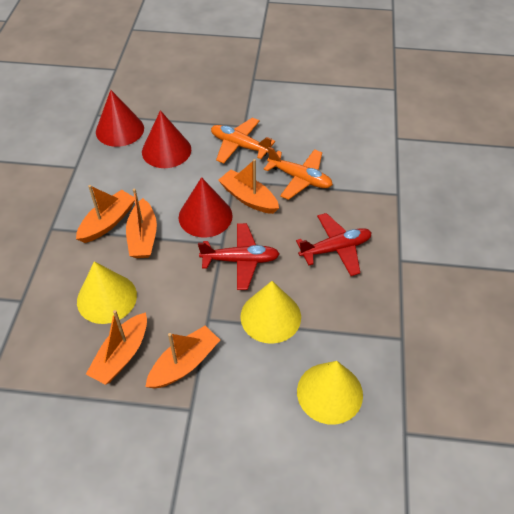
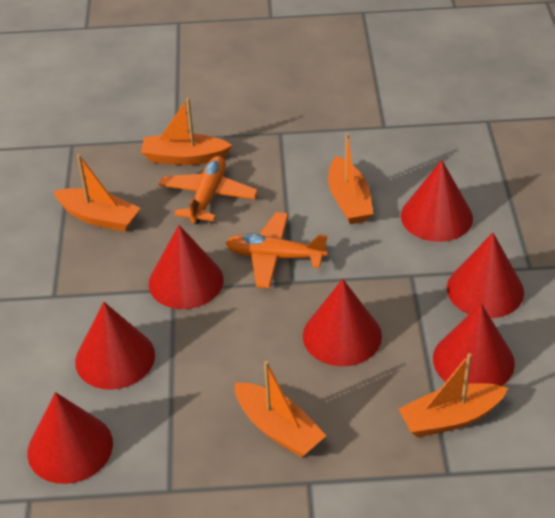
red cone: 3 -> 7
red plane: 2 -> 0
yellow cone: 3 -> 0

